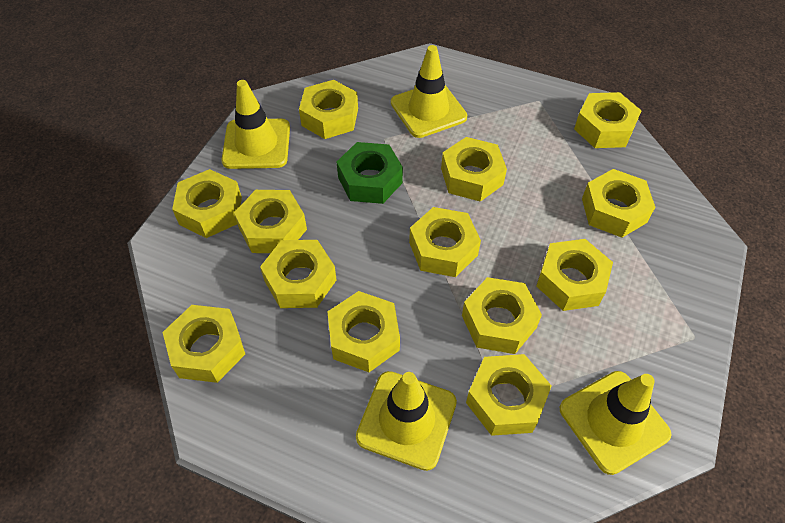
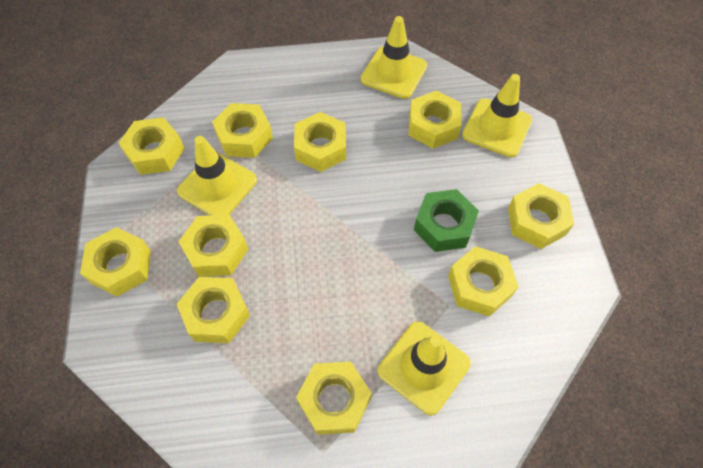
yellow nut: 13 -> 10

